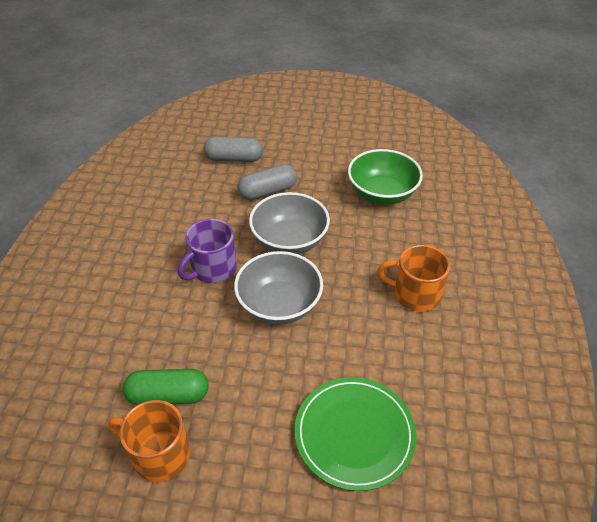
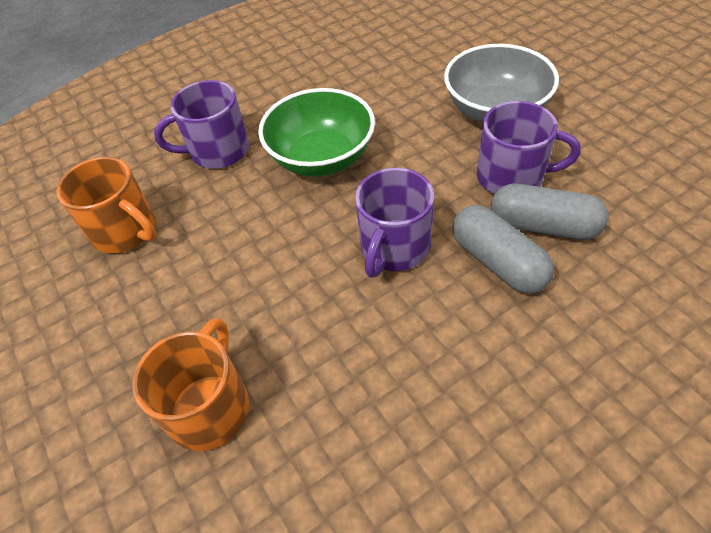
green capsule: 1 -> 0
green plate: 1 -> 0
grey bowl: 2 -> 1
purple mug: 1 -> 3

